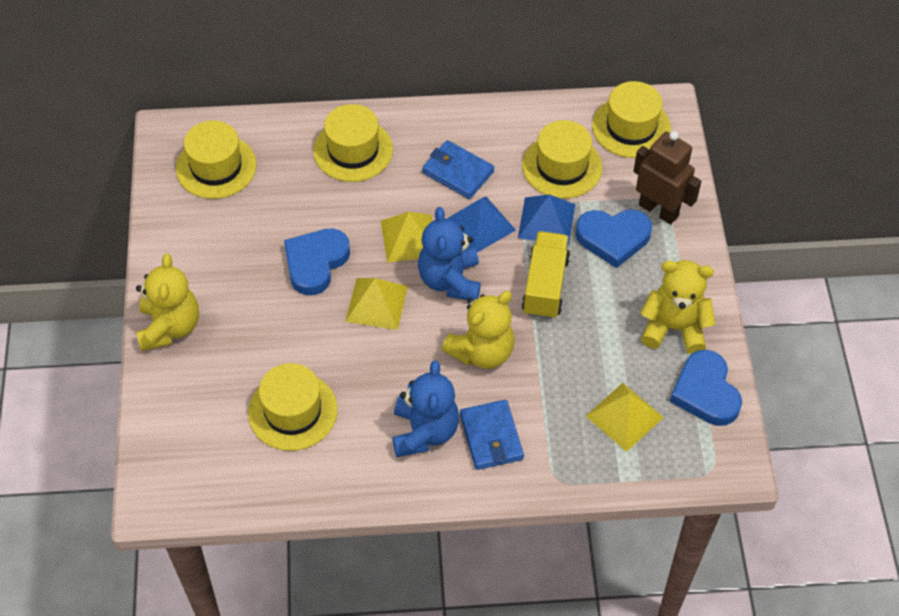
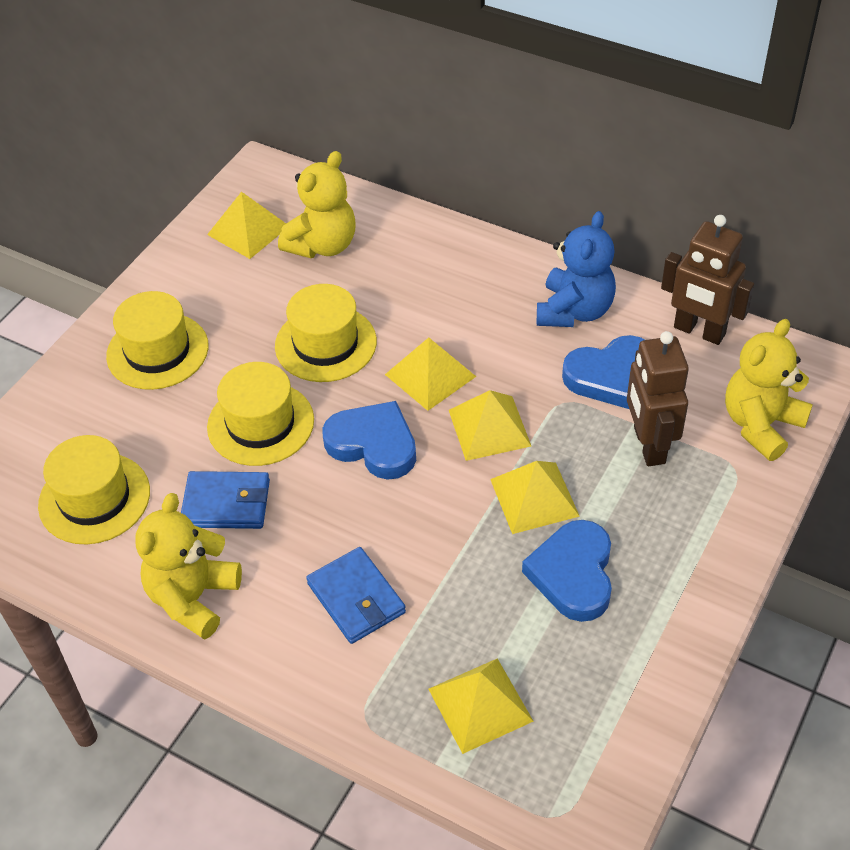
blue pyramid: 2 -> 0
blue teddy bear: 2 -> 1
brown robot: 1 -> 2
yellow hat: 5 -> 4
yellow pyramid: 3 -> 5
yellow truck: 1 -> 0

